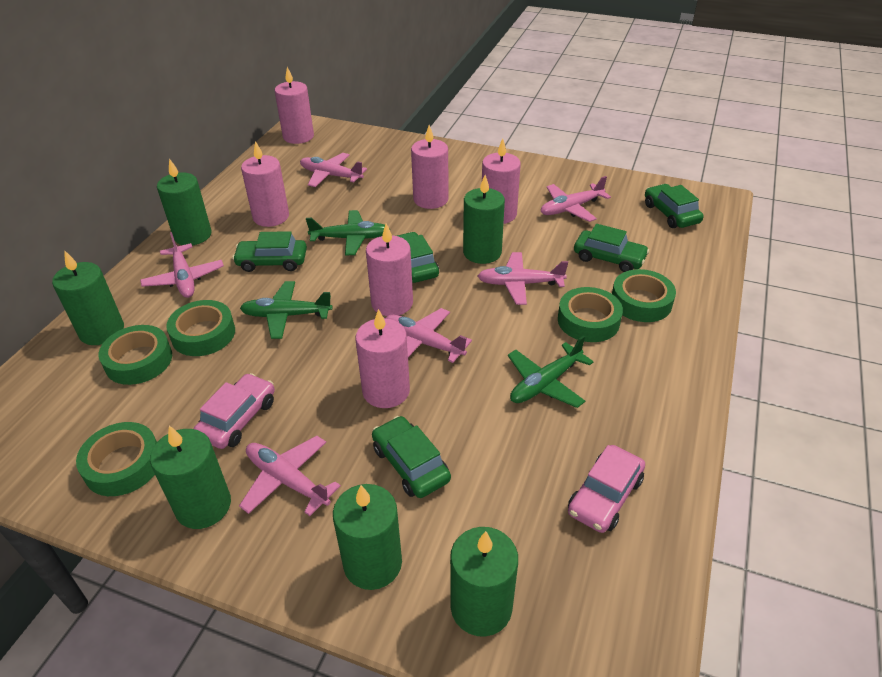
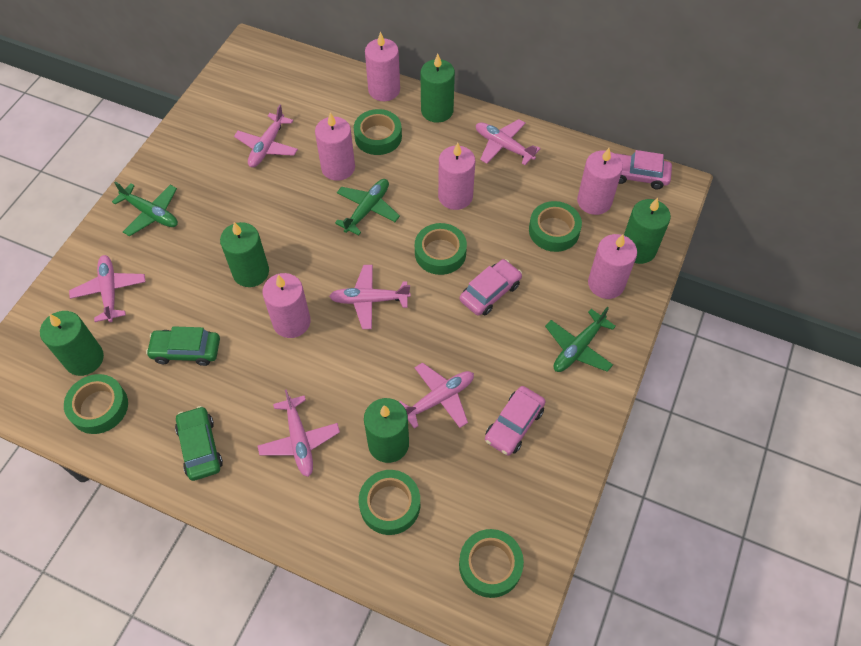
green candle: 6 -> 5
green car: 5 -> 2
green tape: 5 -> 6
pink car: 2 -> 3

